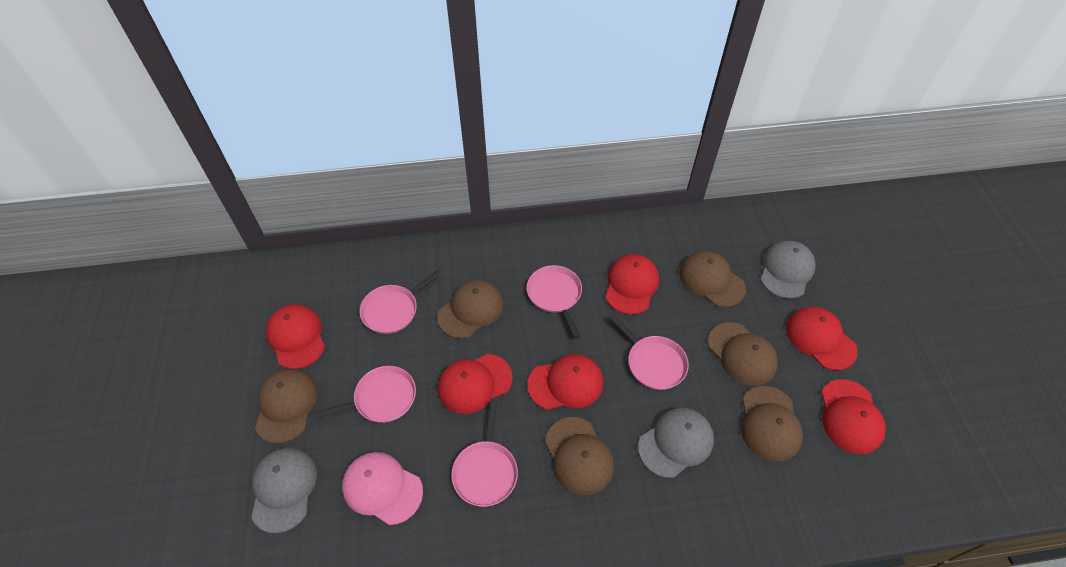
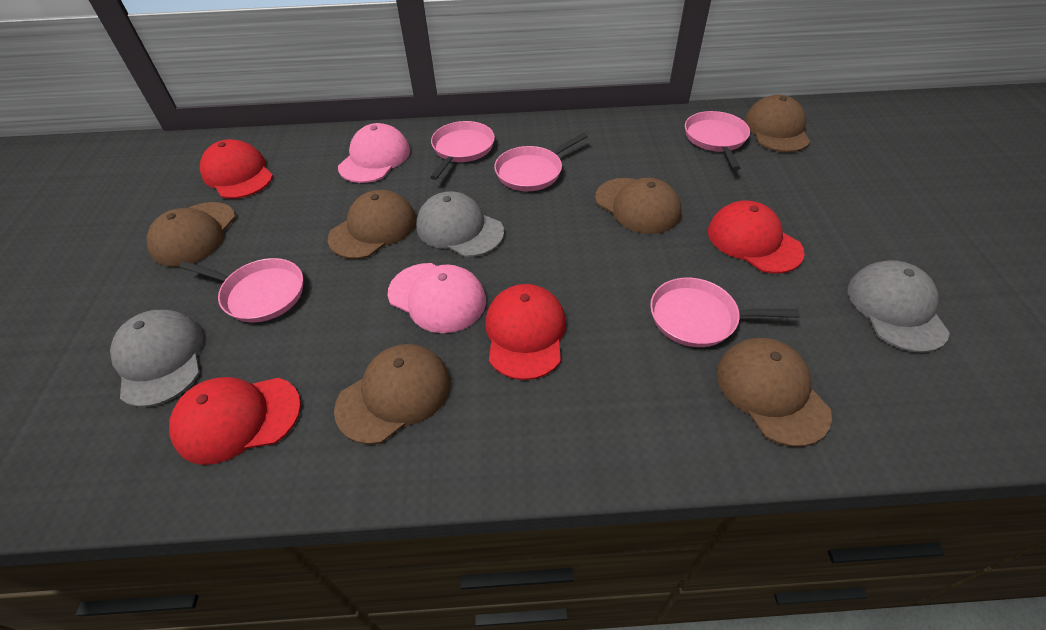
pink cap: 1 -> 2
red cap: 6 -> 4

